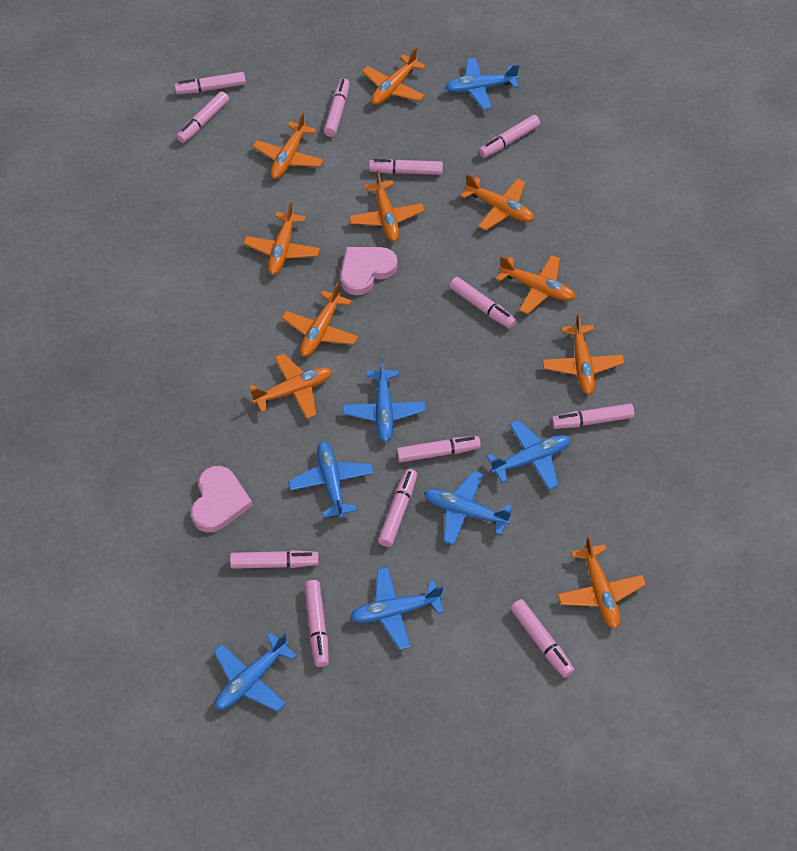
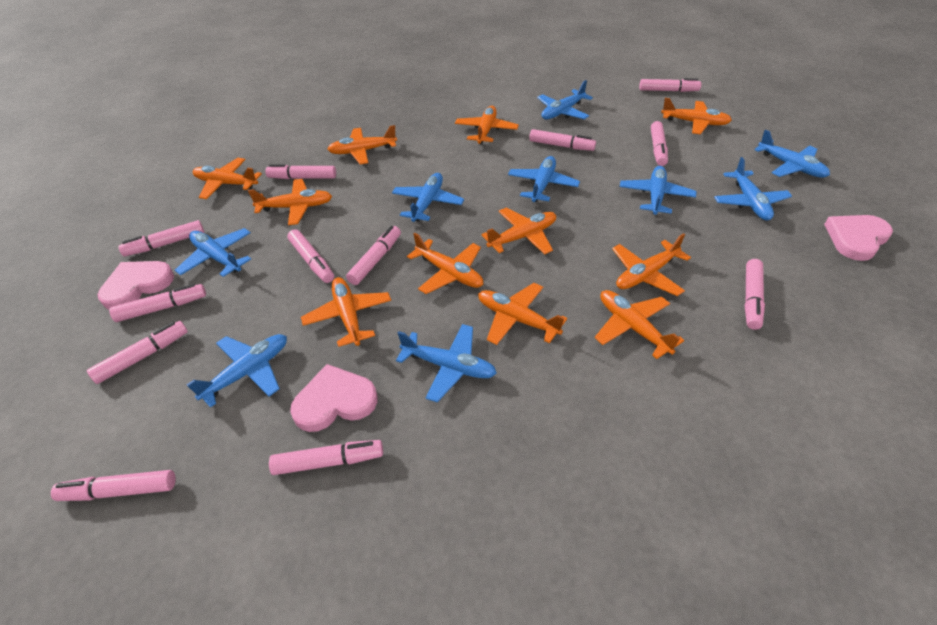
blue plane: 7 -> 9
orange plane: 10 -> 11
pink heart: 2 -> 3

